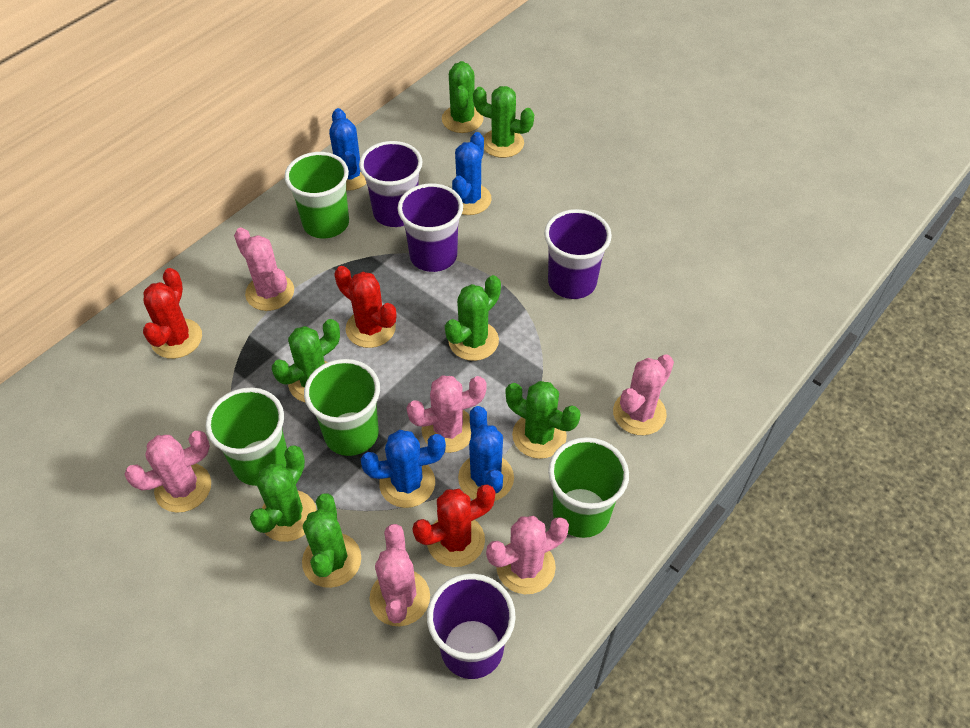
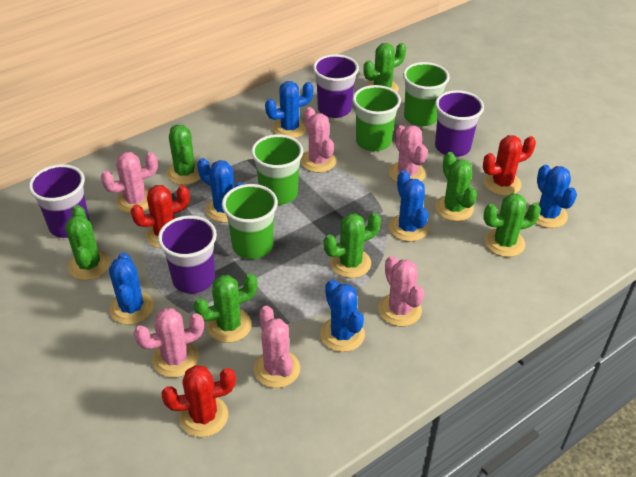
blue cactus: 4 -> 6

